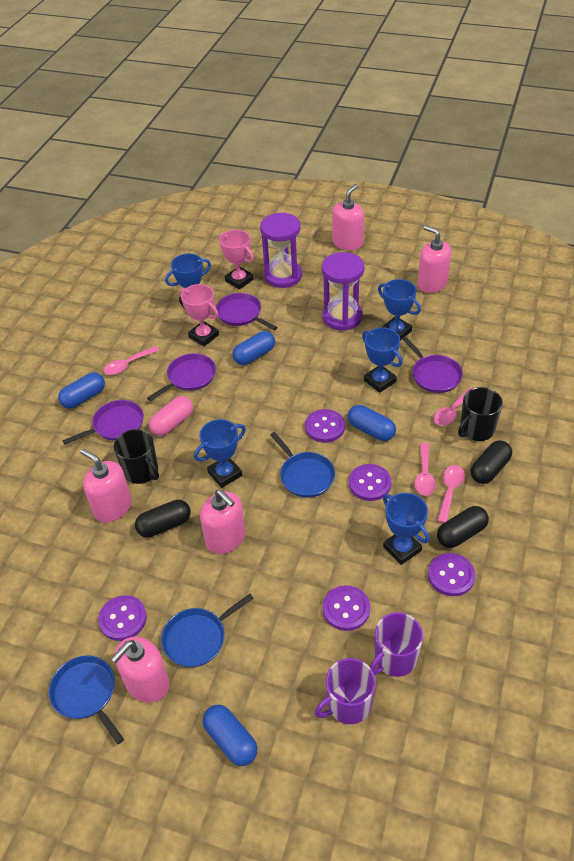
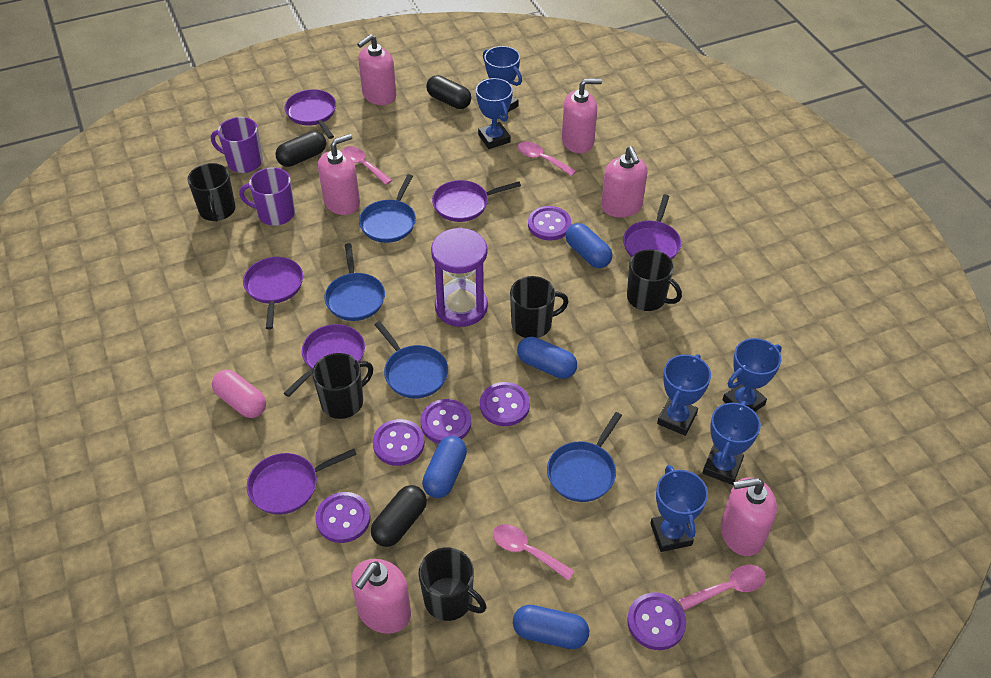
black mug: 2 -> 5
blue pan: 3 -> 4
blue trophy: 5 -> 6
pink soap dispenser: 5 -> 6
pink trophy: 2 -> 0
purple button: 5 -> 6
purple hourglass: 2 -> 1
purple pan: 4 -> 6

